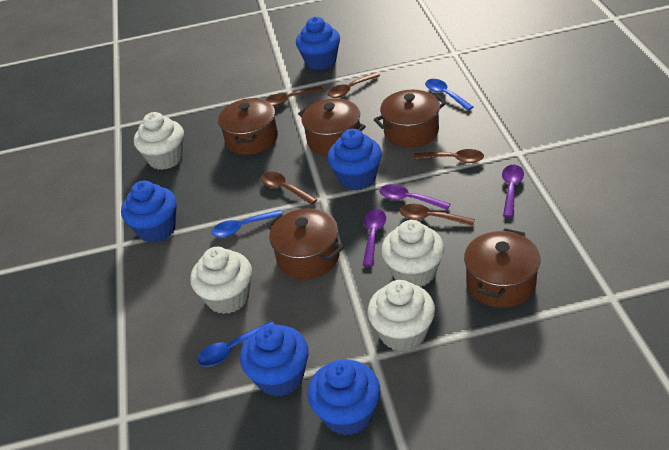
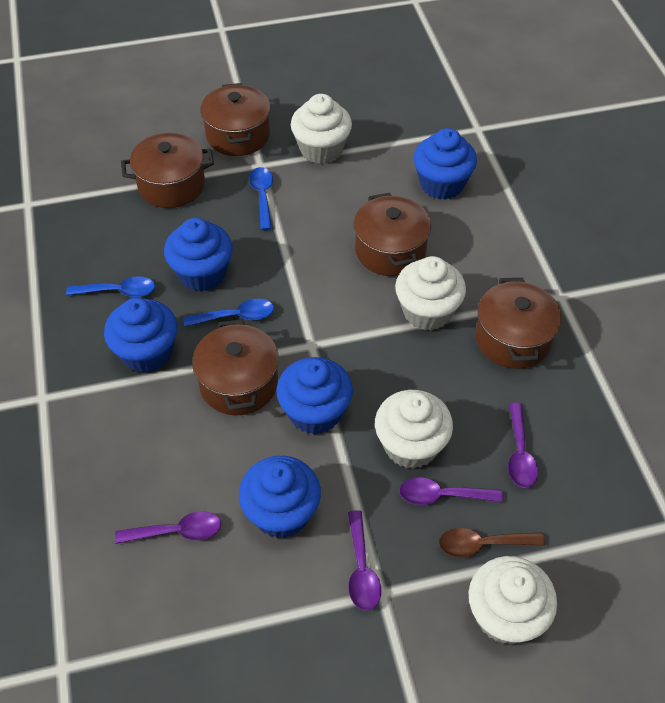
brown spoon: 5 -> 1
purple spoon: 3 -> 4

